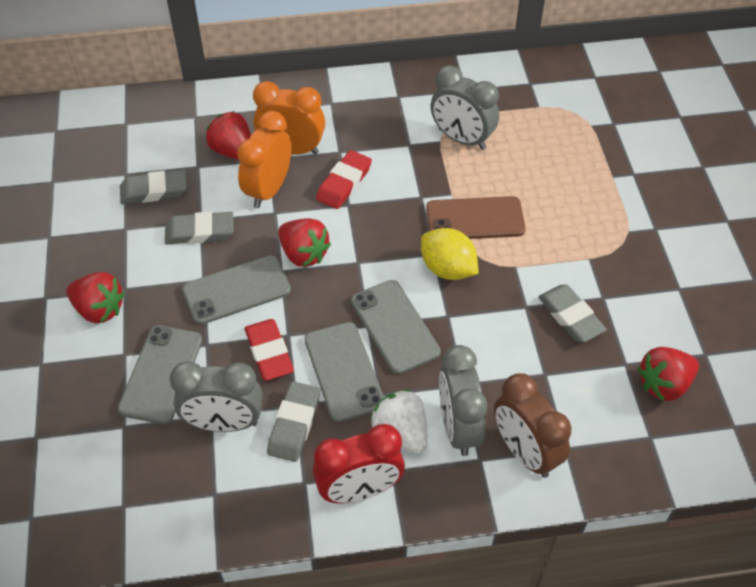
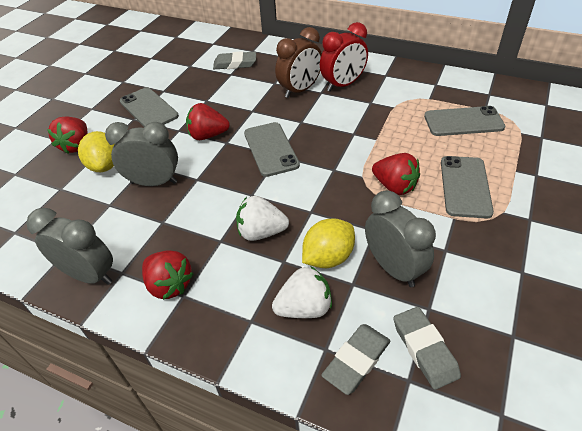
brown phone: 1 -> 0
grey eraser: 4 -> 3
orange clock: 2 -> 0
red eraser: 2 -> 0
white strawberry: 1 -> 2
yellow lemon: 1 -> 2

